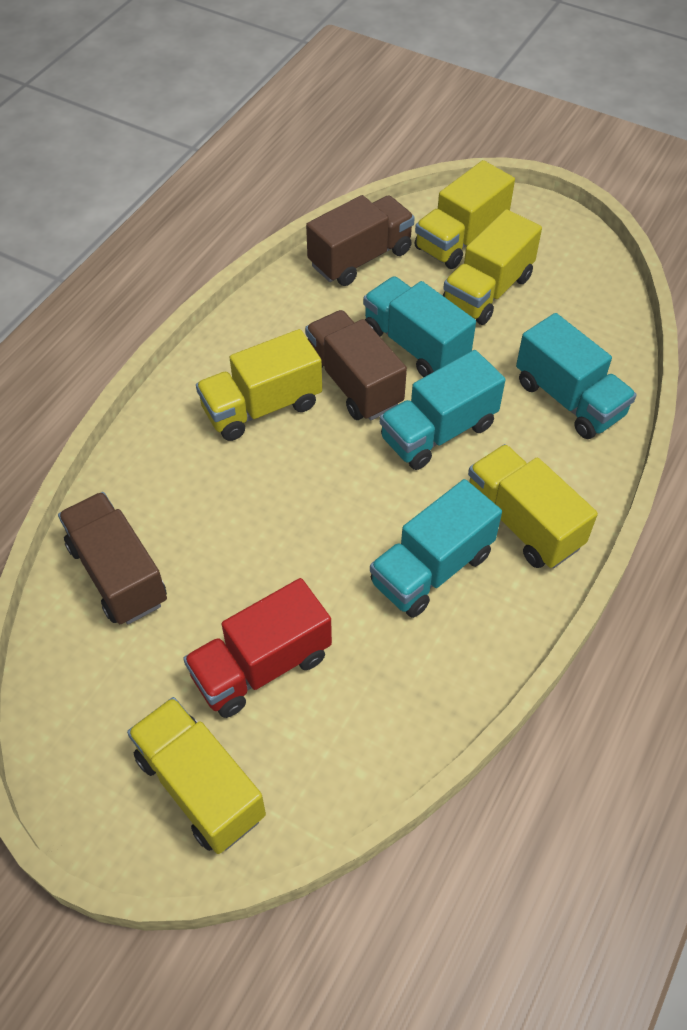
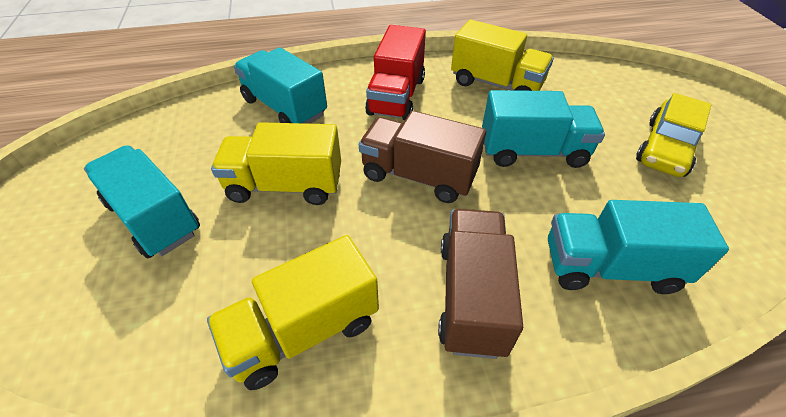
brown truck: 3 -> 2
yellow car: 0 -> 1
yellow truck: 5 -> 3

